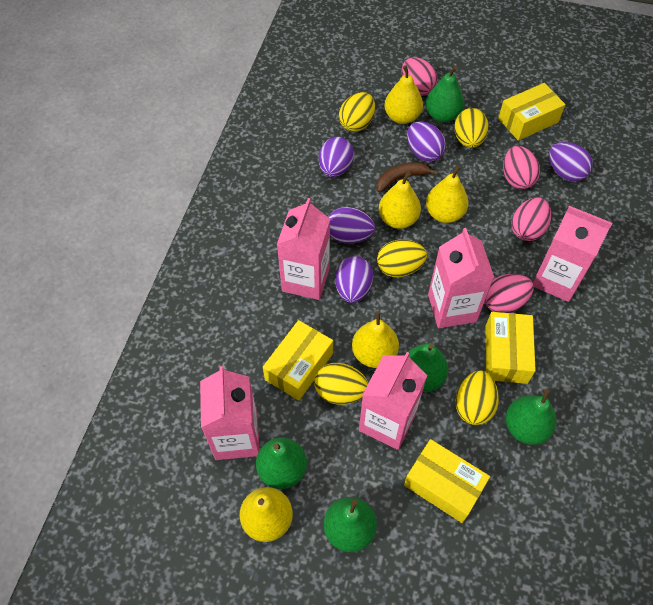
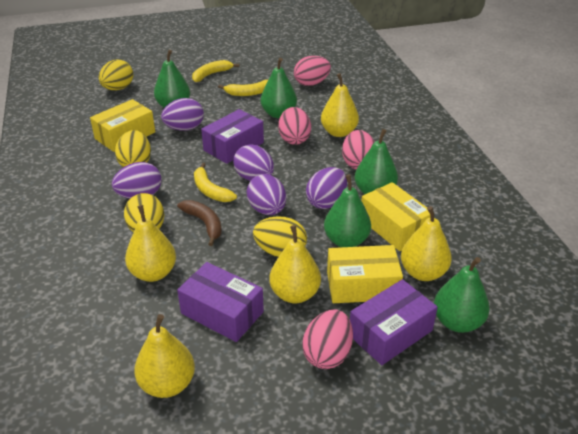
pink carton: 5 -> 0
purple box: 0 -> 3
yellow banana: 0 -> 3
yellow box: 4 -> 3
yellow egg: 5 -> 4

